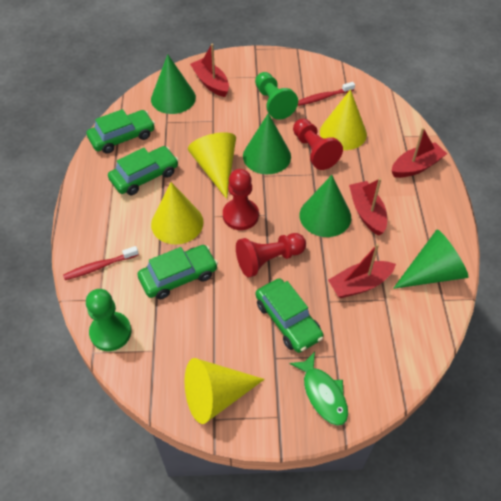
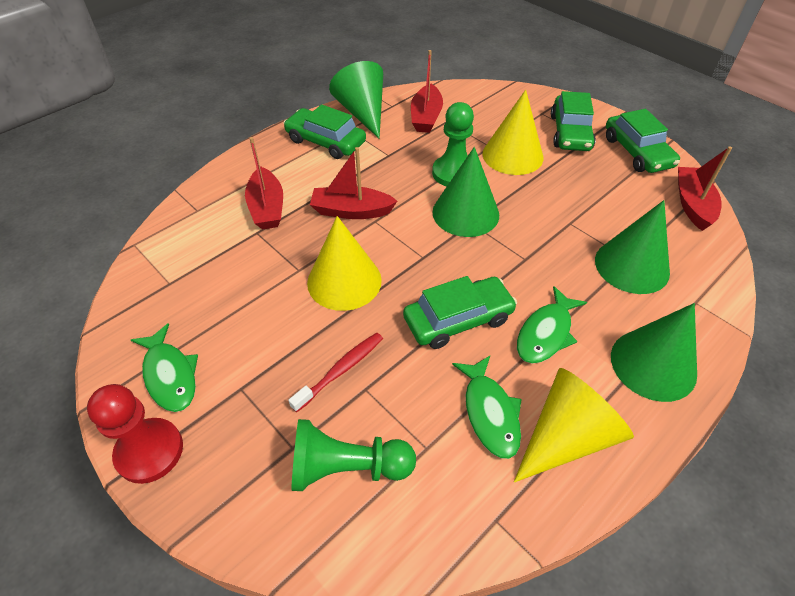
green fish: 1 -> 3
red pawn: 3 -> 1
red toothbrush: 2 -> 1
yellow cone: 4 -> 3

